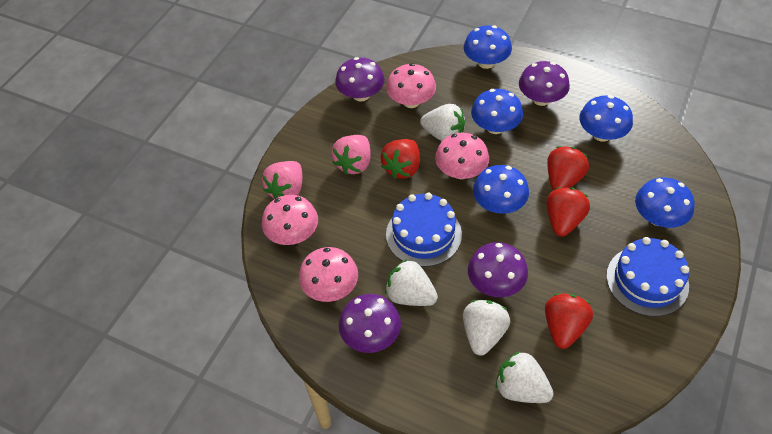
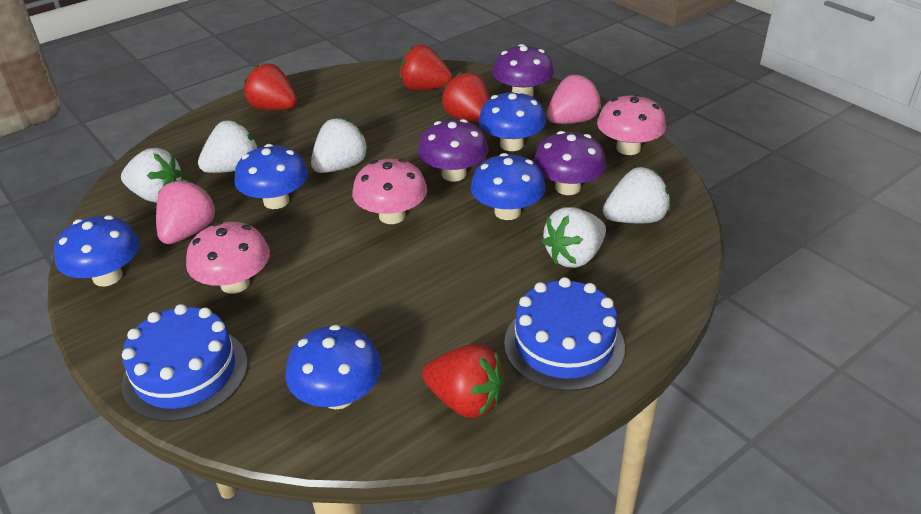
pink mushroom: 4 -> 3
purple mushroom: 4 -> 3
white strawberry: 4 -> 5

